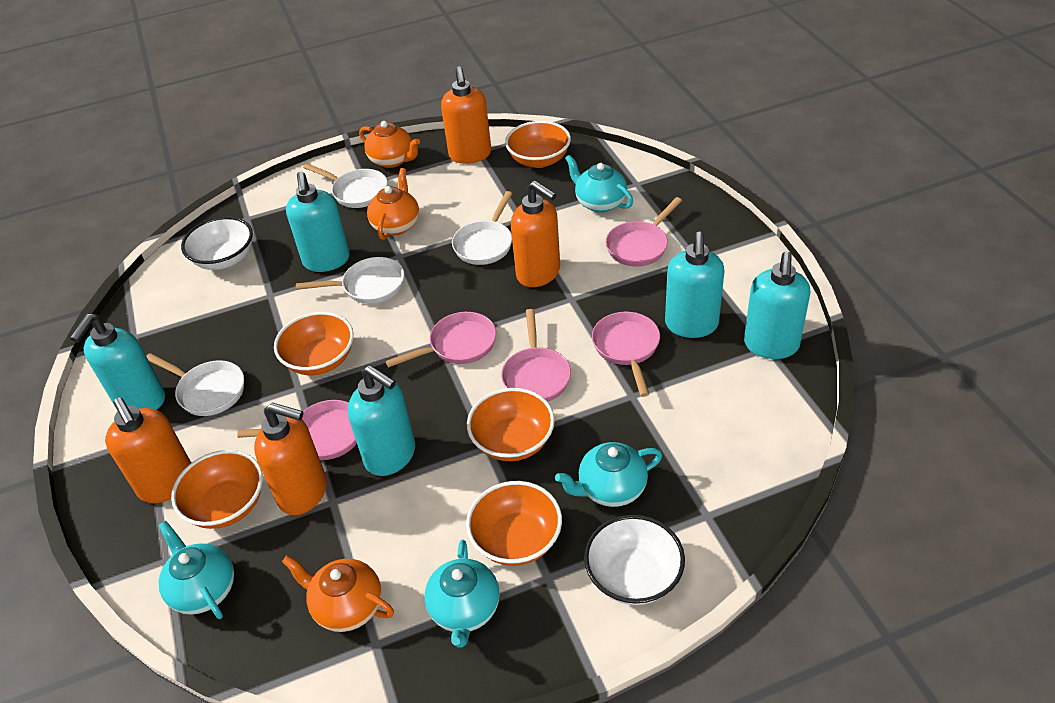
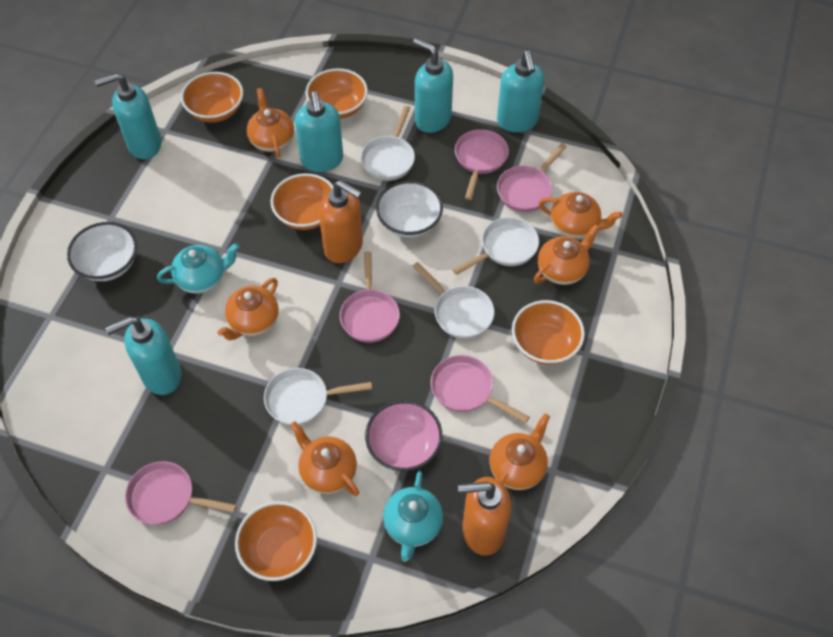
orange soap dispenser: 4 -> 2
orange teapot: 3 -> 6
pink bowl: 0 -> 1
turquoise teapot: 4 -> 2

